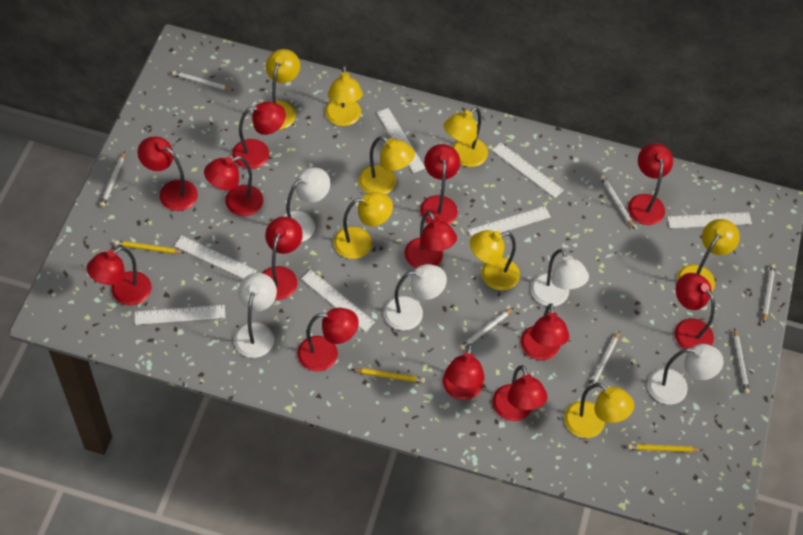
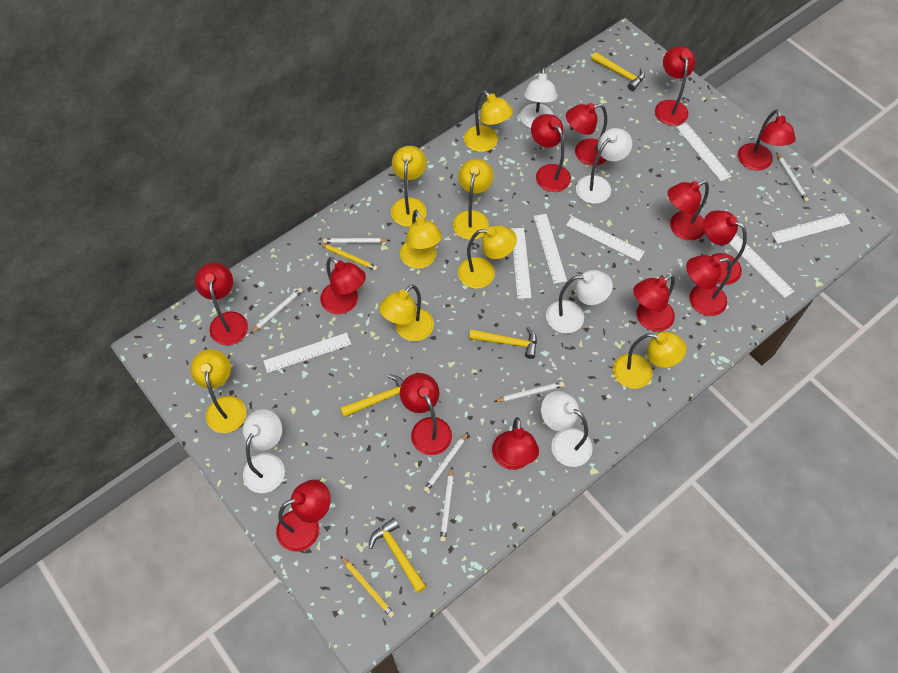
white pencil: 7 -> 6
yellow hammer: 0 -> 4
yellow pencil: 3 -> 2

